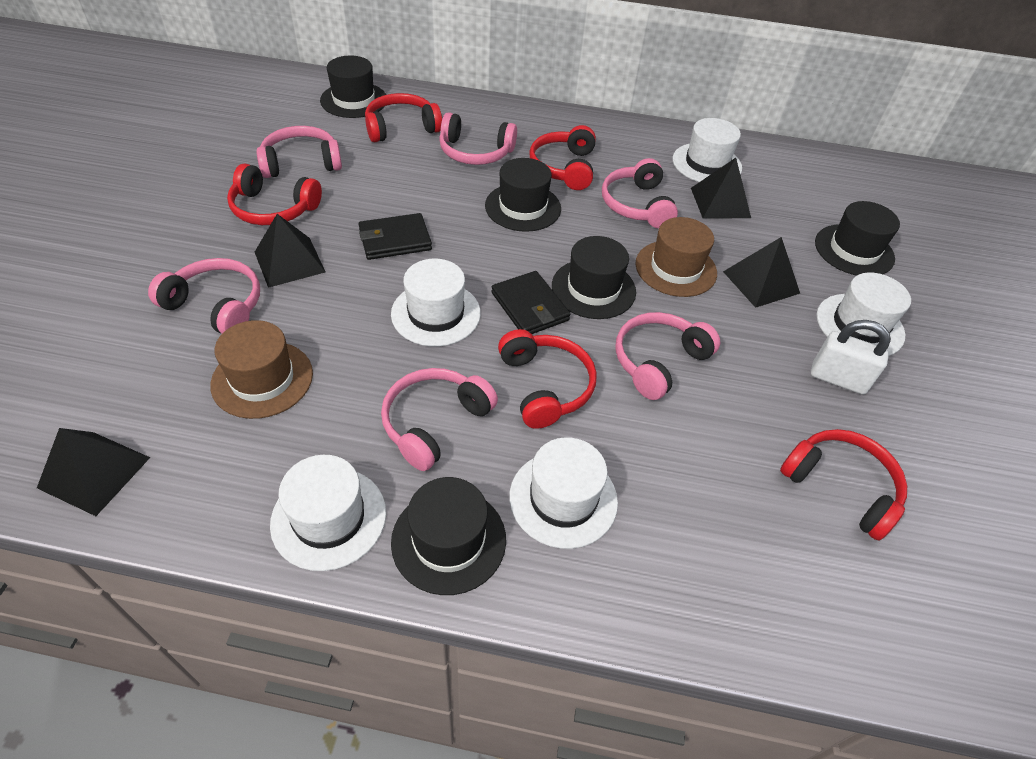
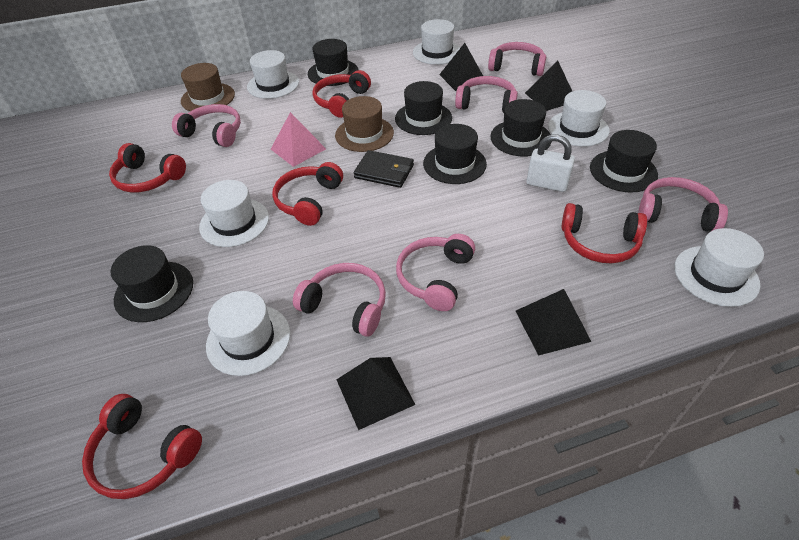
black hat: 5 -> 6
black wallet: 2 -> 1
pink pyramid: 0 -> 1
white hat: 5 -> 6

